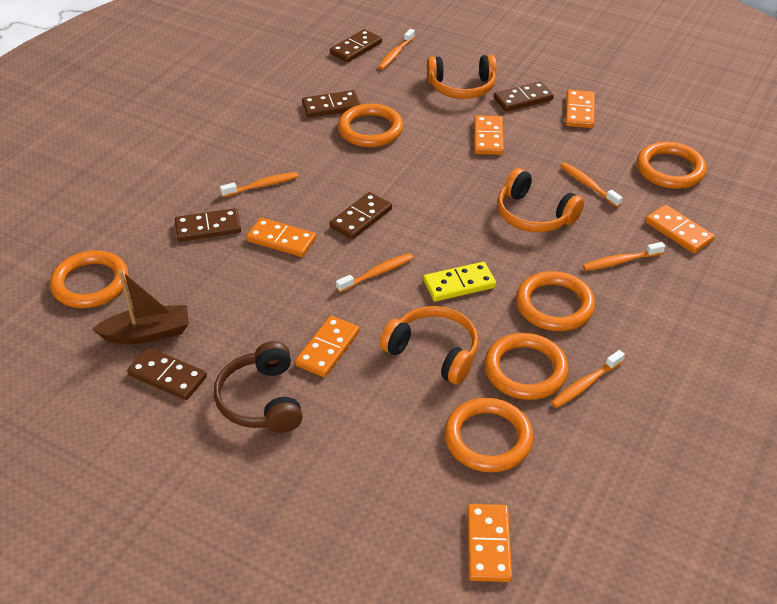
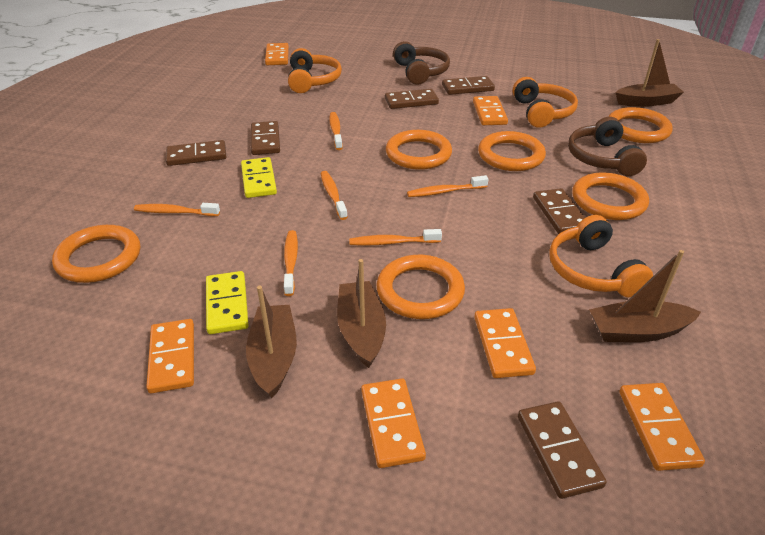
brown boat: 1 -> 4
brown headphones: 1 -> 2
yellow domino: 1 -> 2

